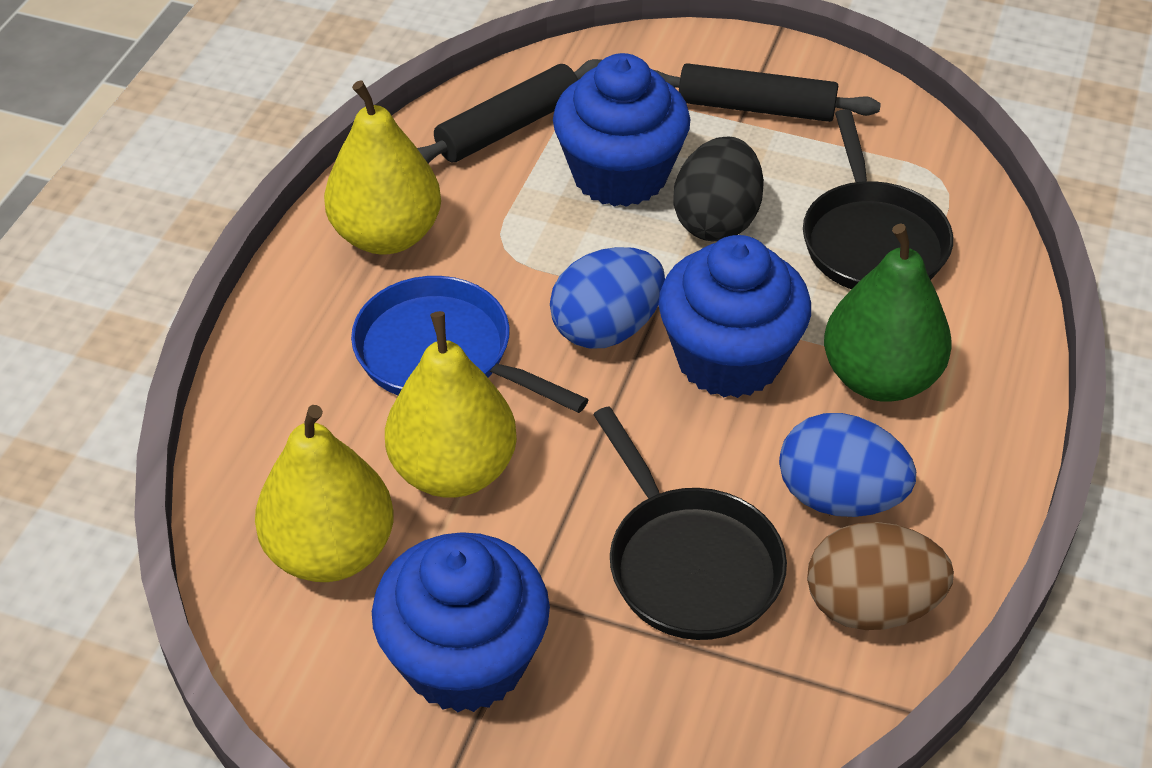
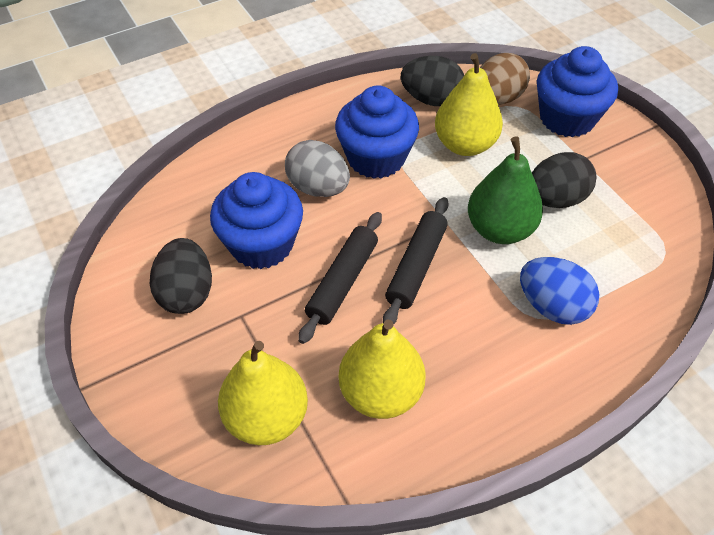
black egg: 1 -> 3
black pan: 2 -> 0
blue egg: 2 -> 1
blue pan: 1 -> 0
grey egg: 0 -> 1

